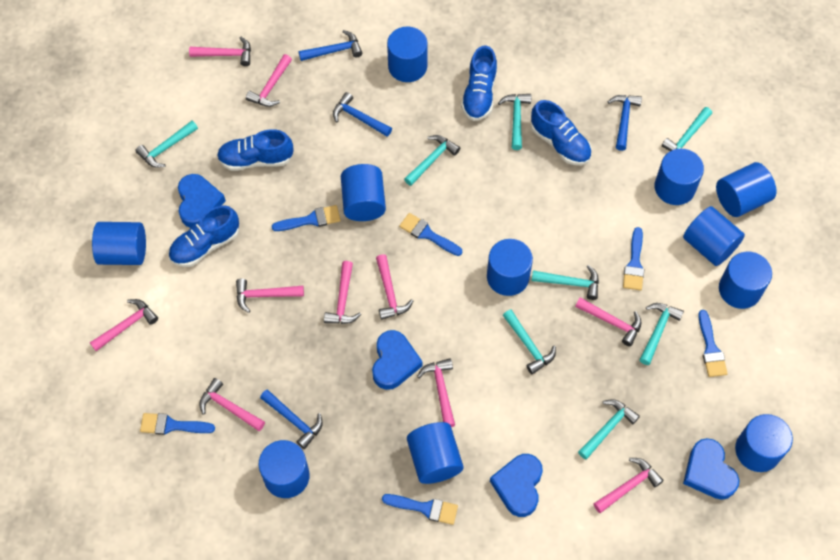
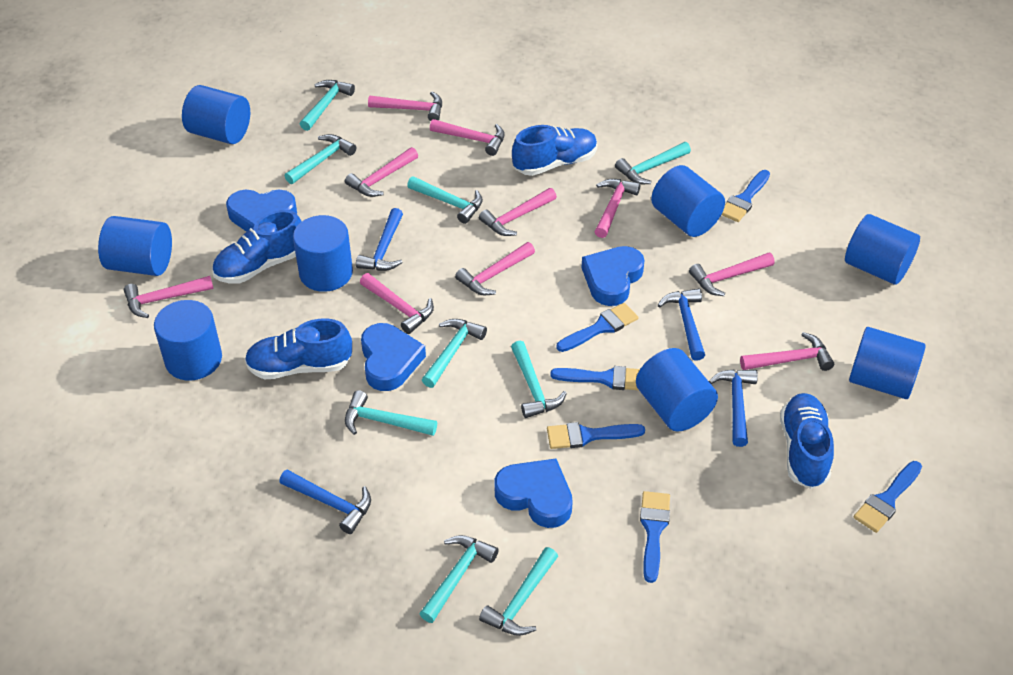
blue cylinder: 11 -> 8
turquoise hammer: 8 -> 9

